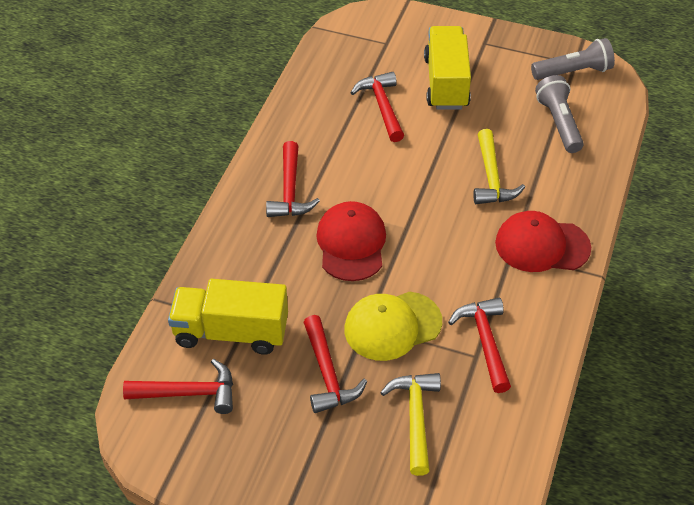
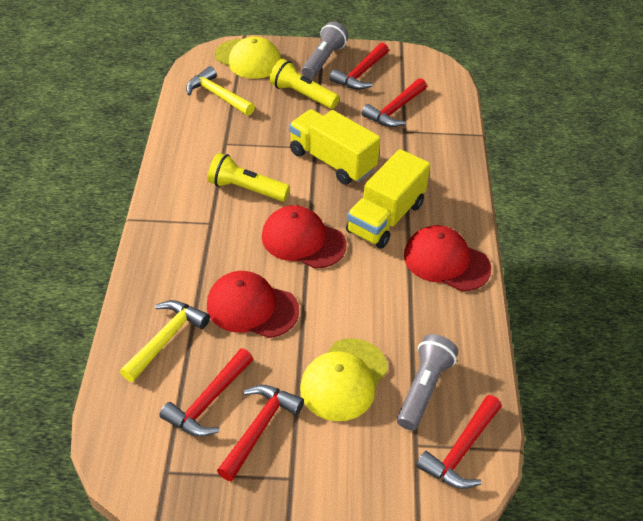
red cap: 2 -> 3
yellow cap: 1 -> 2
yellow flashlight: 0 -> 2

